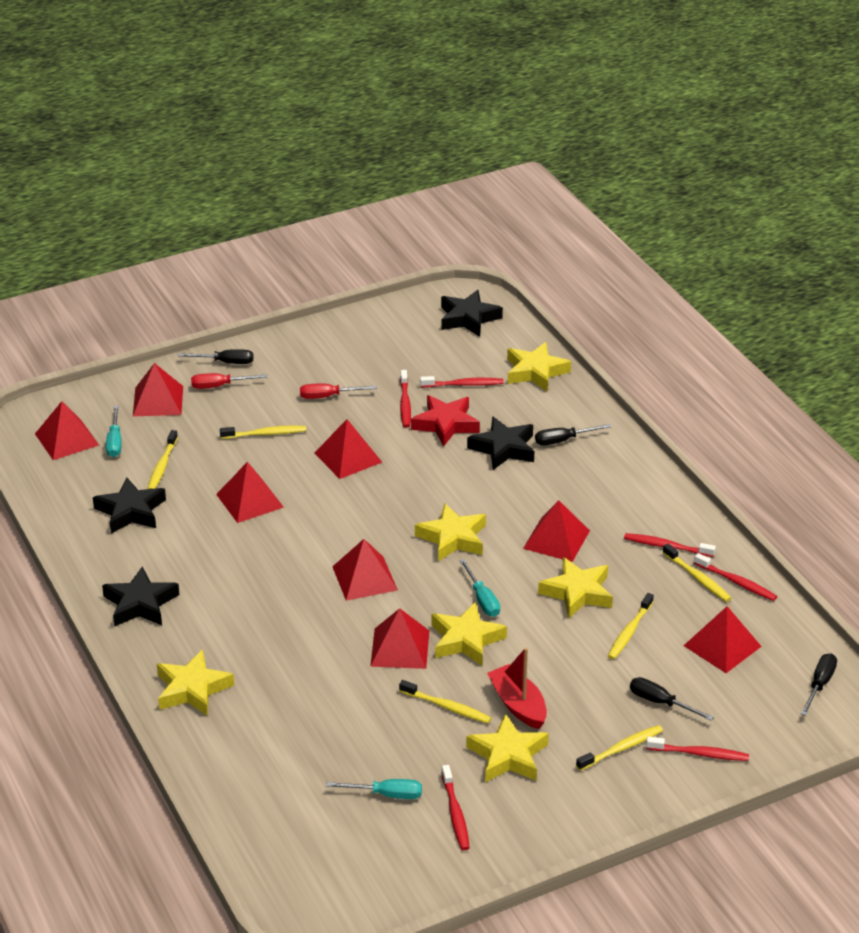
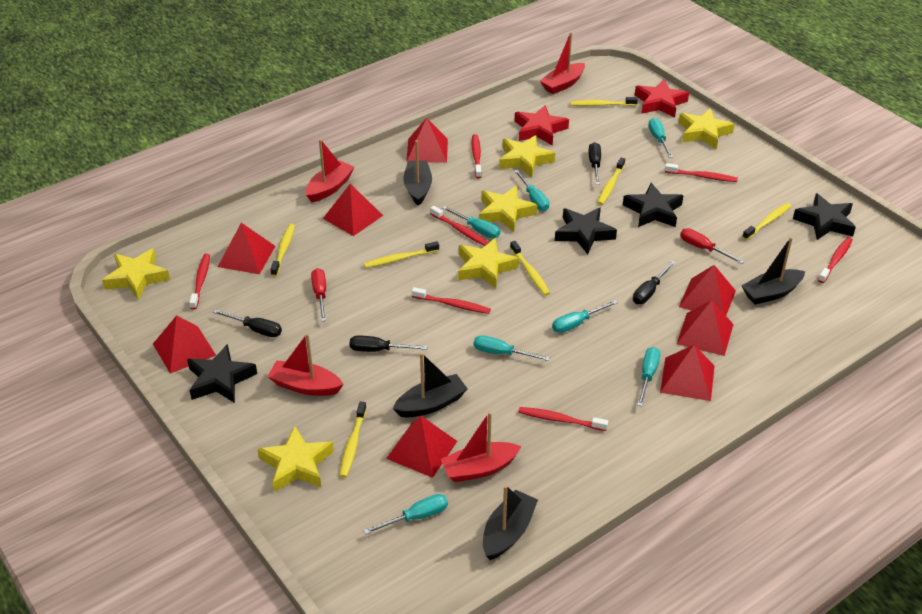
black boat: 0 -> 4
red boat: 1 -> 4
red star: 1 -> 2
red toothbrush: 6 -> 7
turquoise screwdriver: 3 -> 7
yellow toothbrush: 6 -> 7

